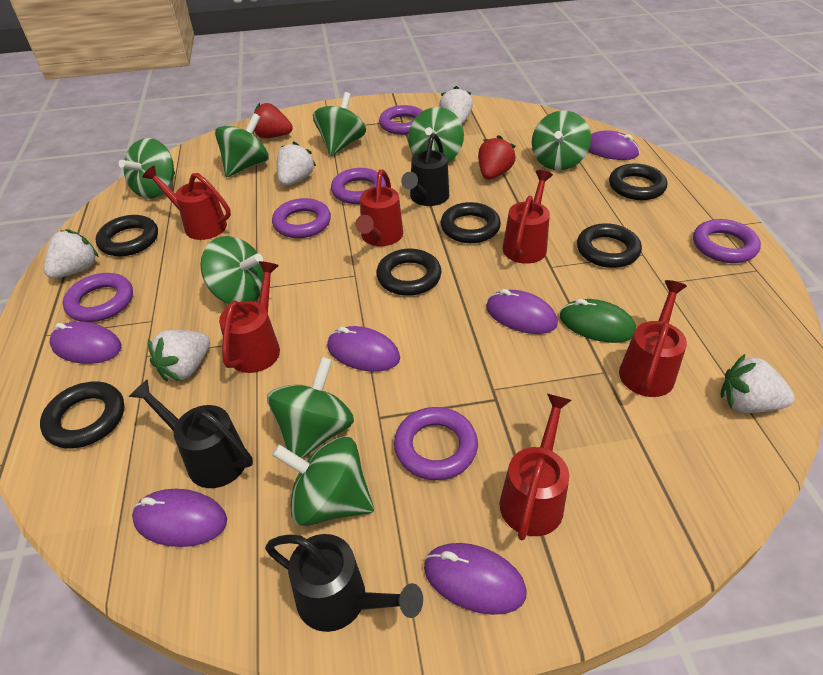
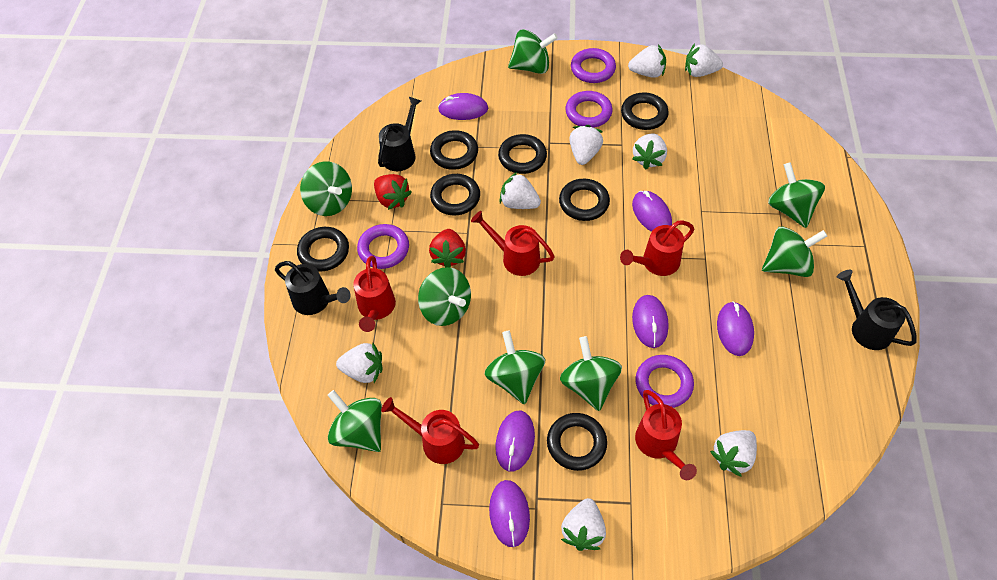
black ring: 6 -> 7
green mouse: 1 -> 0
purple ring: 6 -> 4
red watering can: 6 -> 5
white strawberry: 5 -> 8

